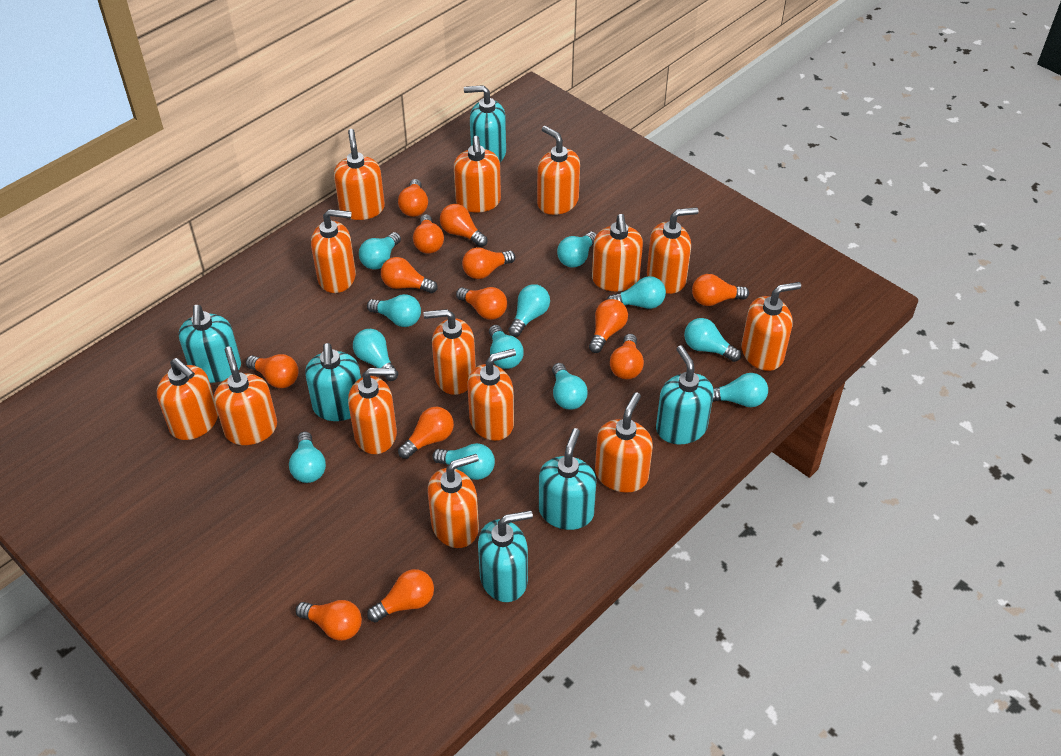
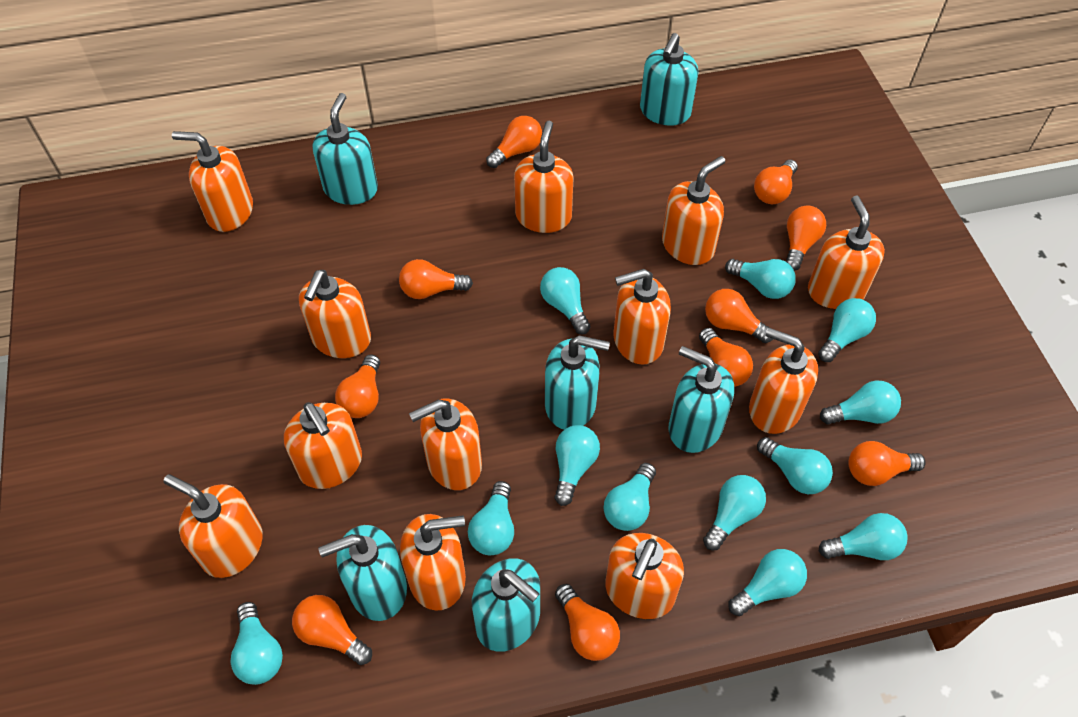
orange light bulb: 13 -> 10
orange soap dispenser: 14 -> 12

